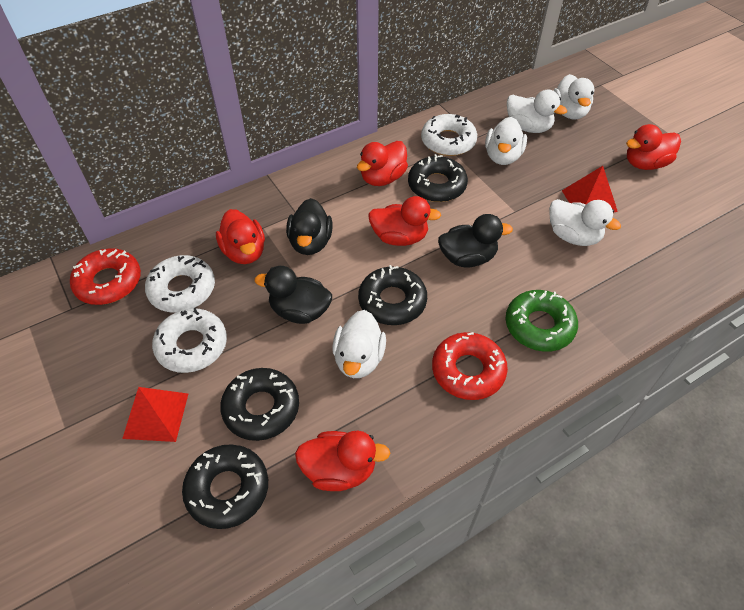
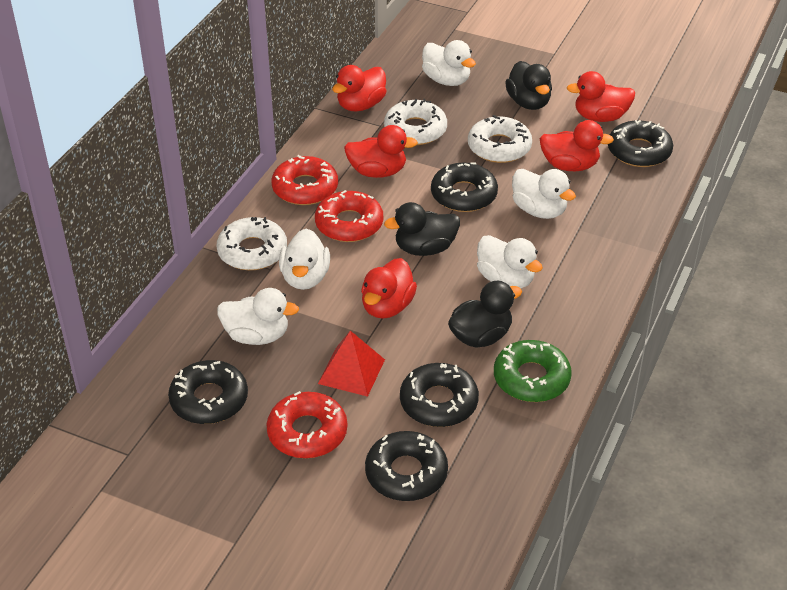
black donut: 4 -> 5
red donut: 2 -> 3
red pyramid: 2 -> 1

